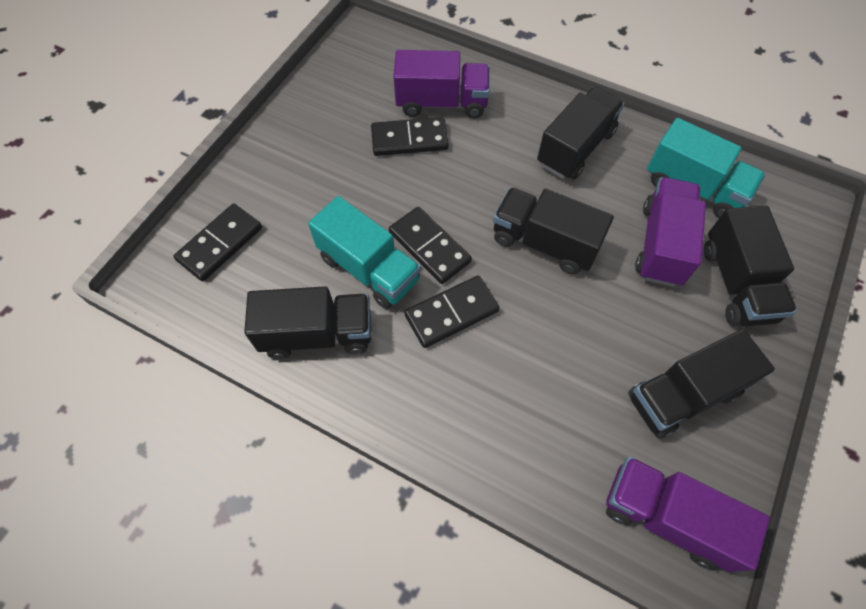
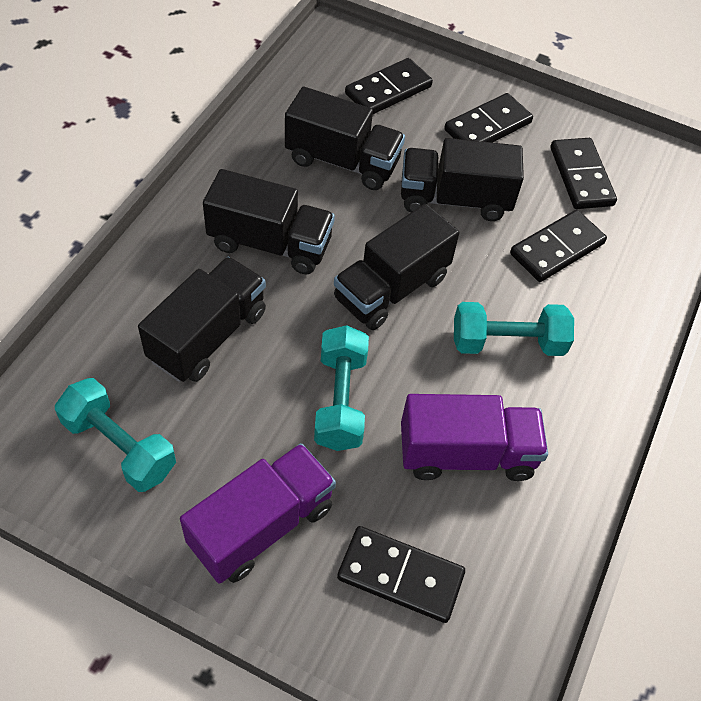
black domino: 4 -> 5
purple truck: 3 -> 2
turquoise dumbbell: 0 -> 3
turquoise truck: 2 -> 0

